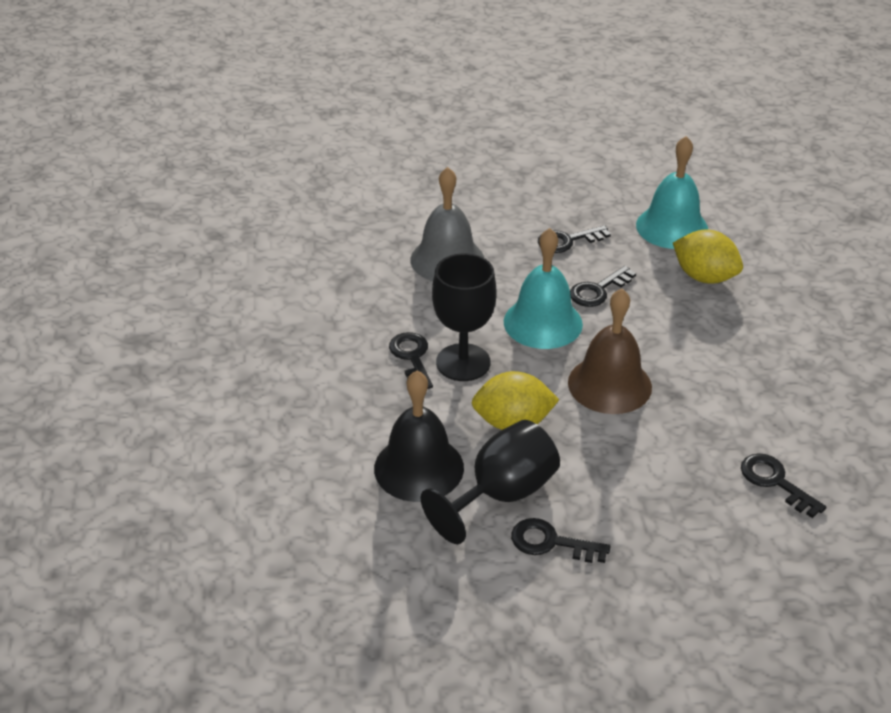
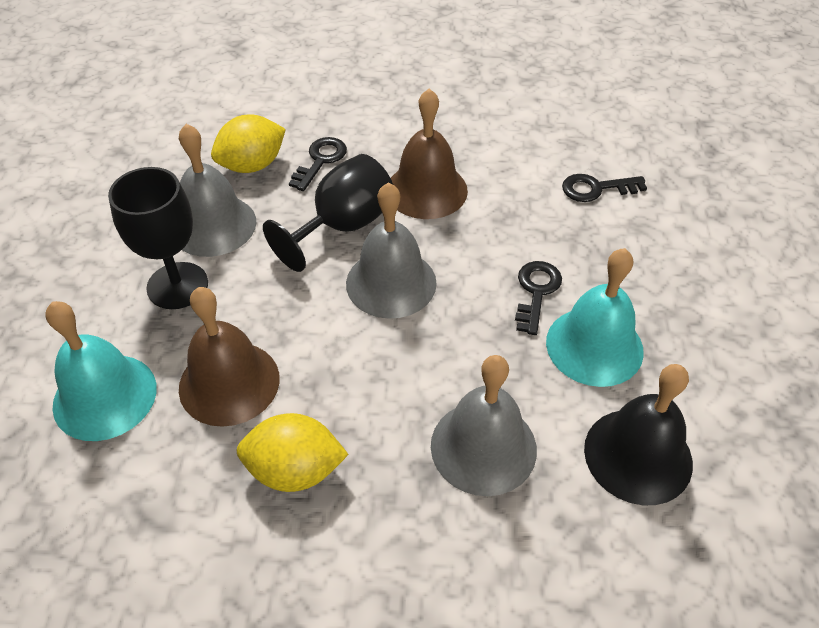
black key: 5 -> 3
brown bell: 1 -> 2
grey bell: 1 -> 3

